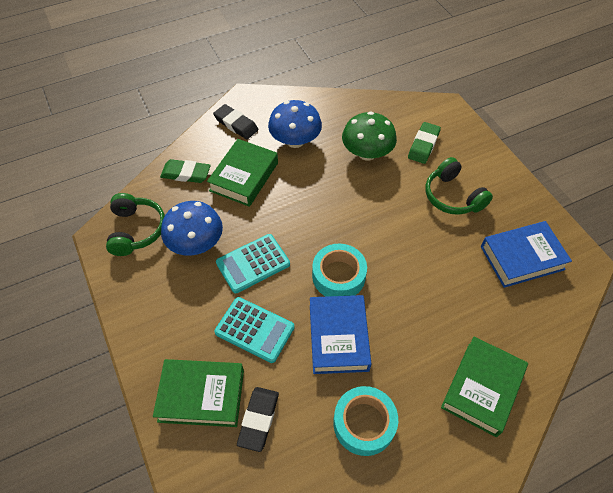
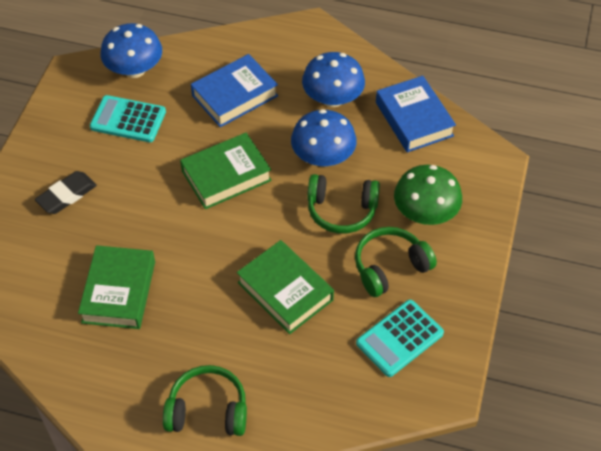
black eraser: 2 -> 1
blue mushroom: 2 -> 3
green eraser: 2 -> 0
green headphones: 2 -> 3
turquoise tape: 2 -> 0

